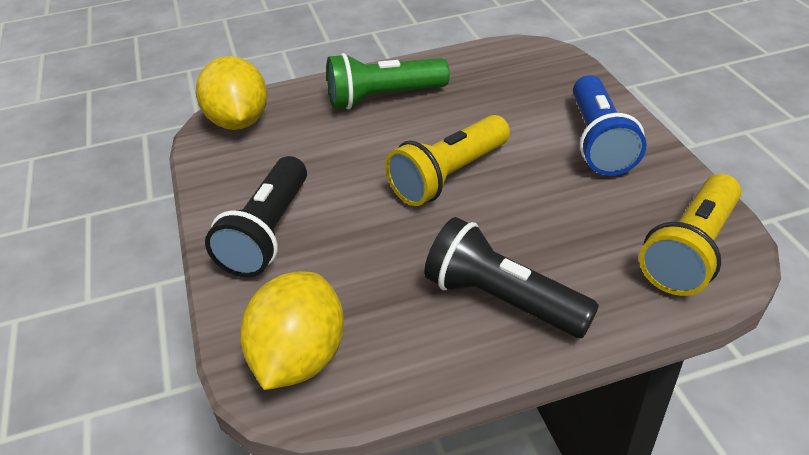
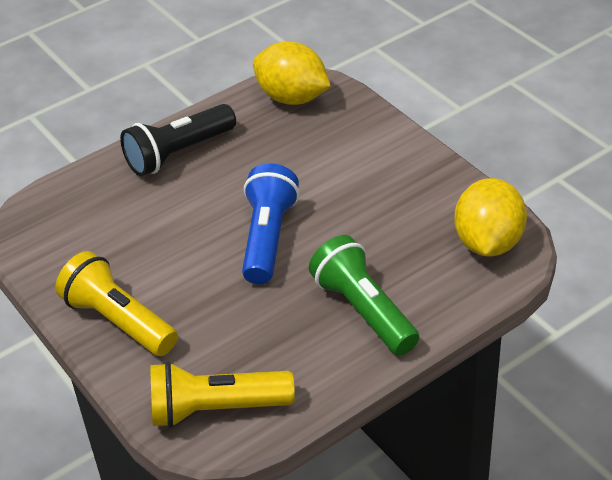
black flashlight: 2 -> 1

